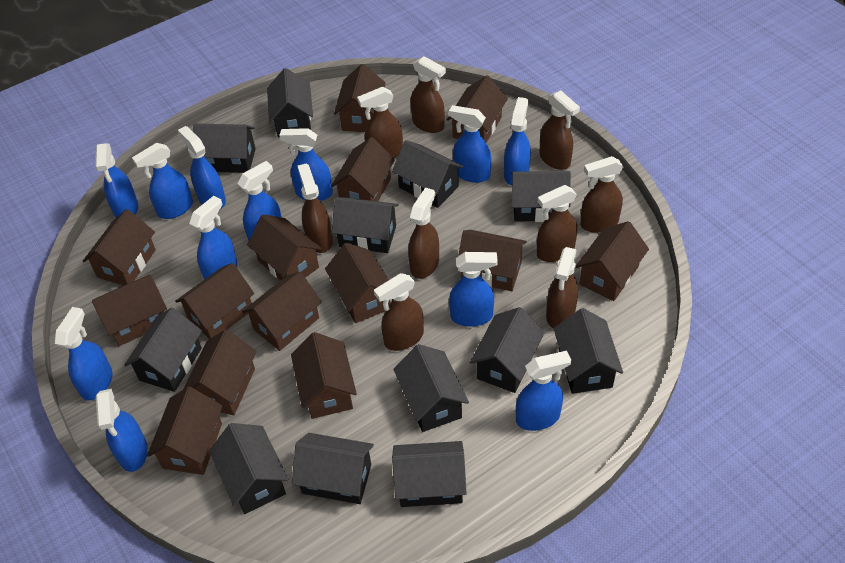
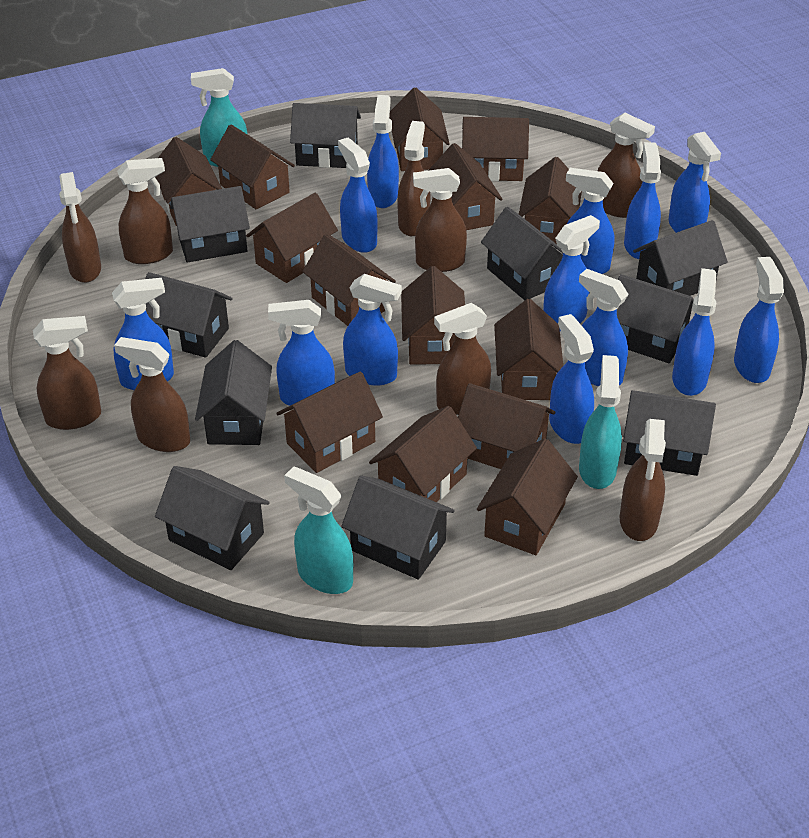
black house: 12 -> 10
blue spray bottle: 12 -> 13
turquoise spray bottle: 0 -> 3

